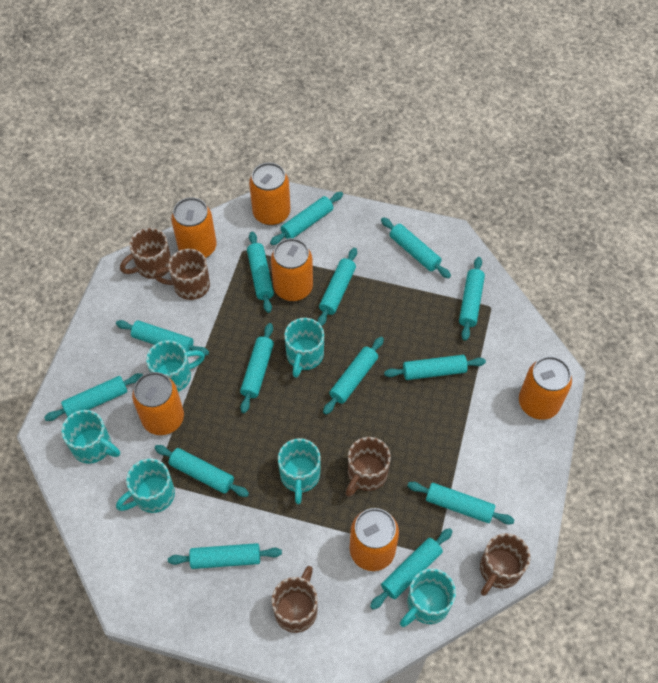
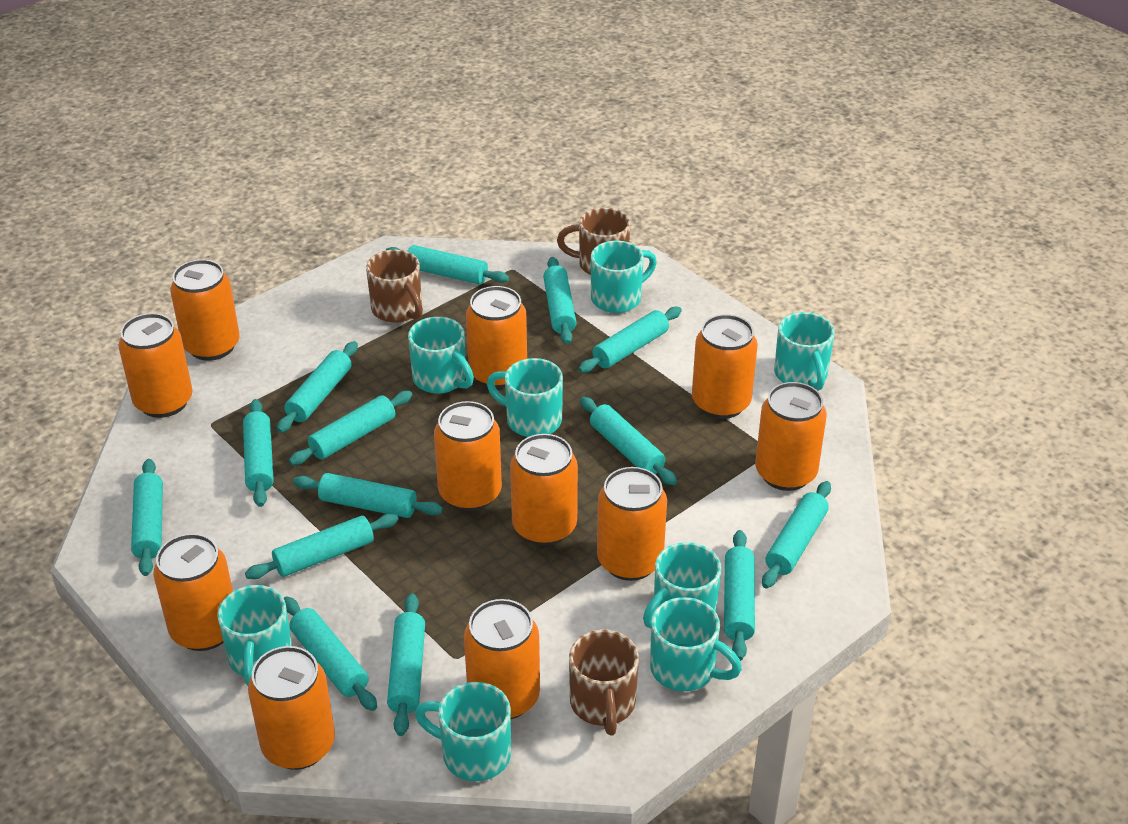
brown mug: 5 -> 3
orange can: 6 -> 11
turquoise mug: 6 -> 8

